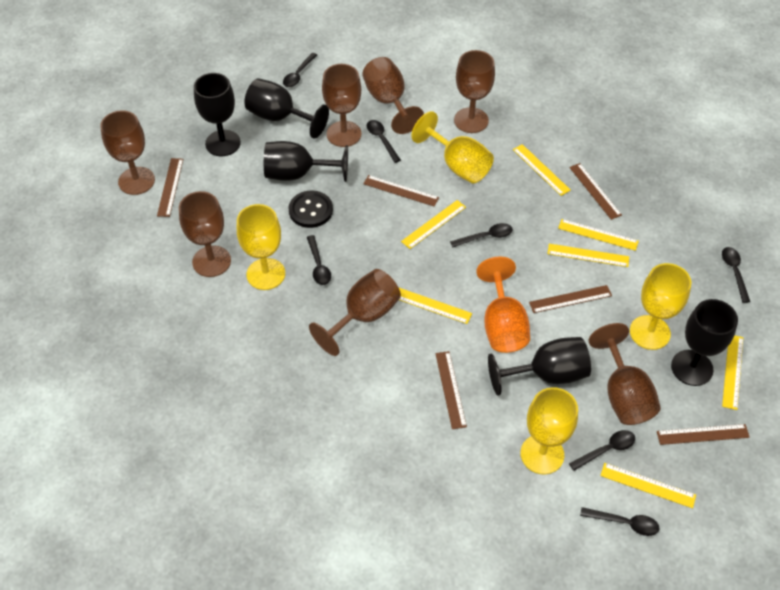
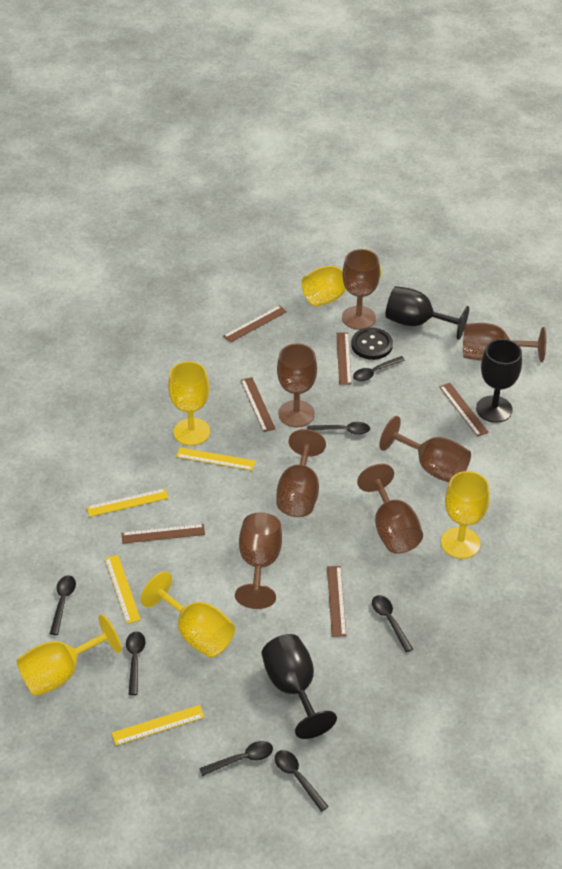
black goblet: 5 -> 3
orange goblet: 1 -> 0
yellow goblet: 4 -> 5
yellow ruler: 7 -> 4

